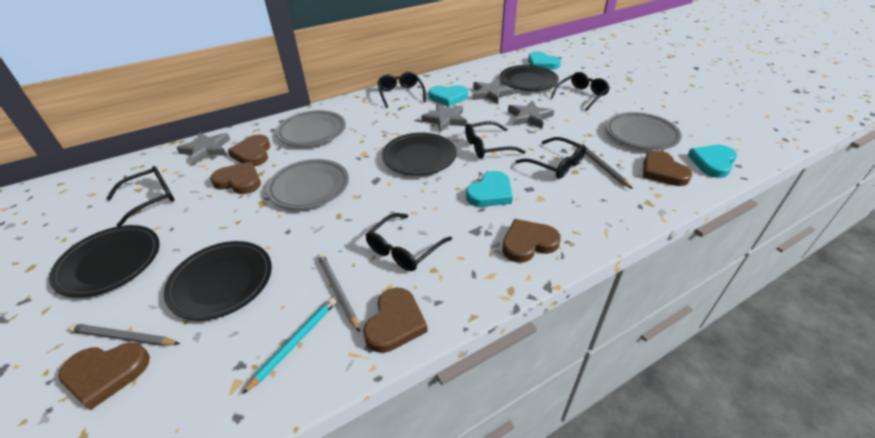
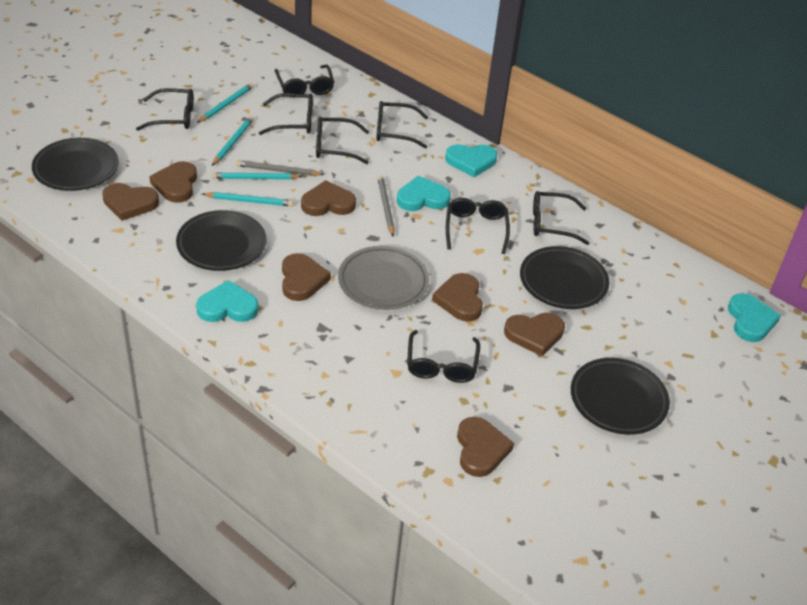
black glasses: 6 -> 8
brown heart: 6 -> 7
grey pencil: 3 -> 2
grey plate: 3 -> 1
grey star: 4 -> 0
turquoise pencil: 1 -> 4

